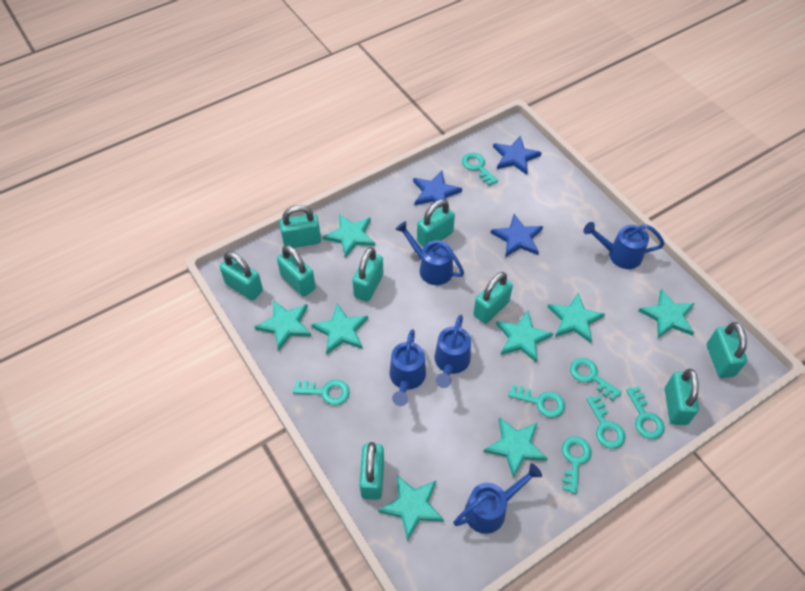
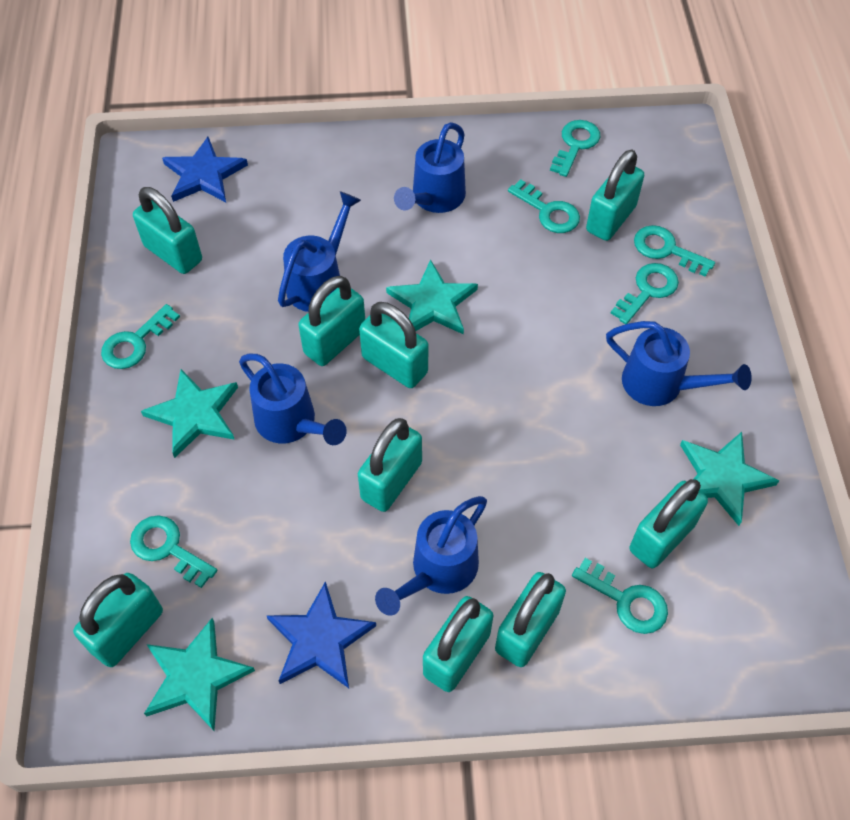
blue star: 3 -> 2
turquoise star: 8 -> 4

